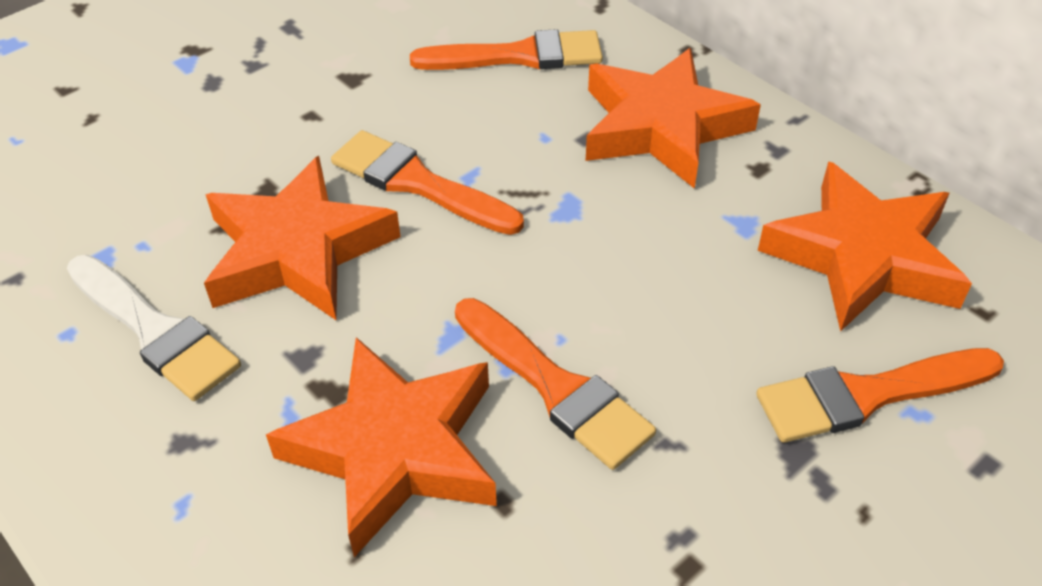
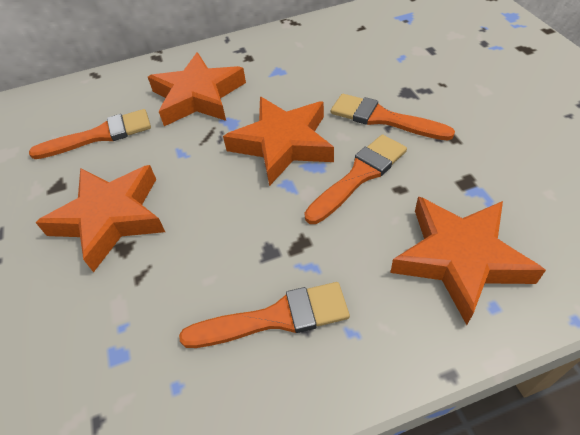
white brush: 1 -> 0

